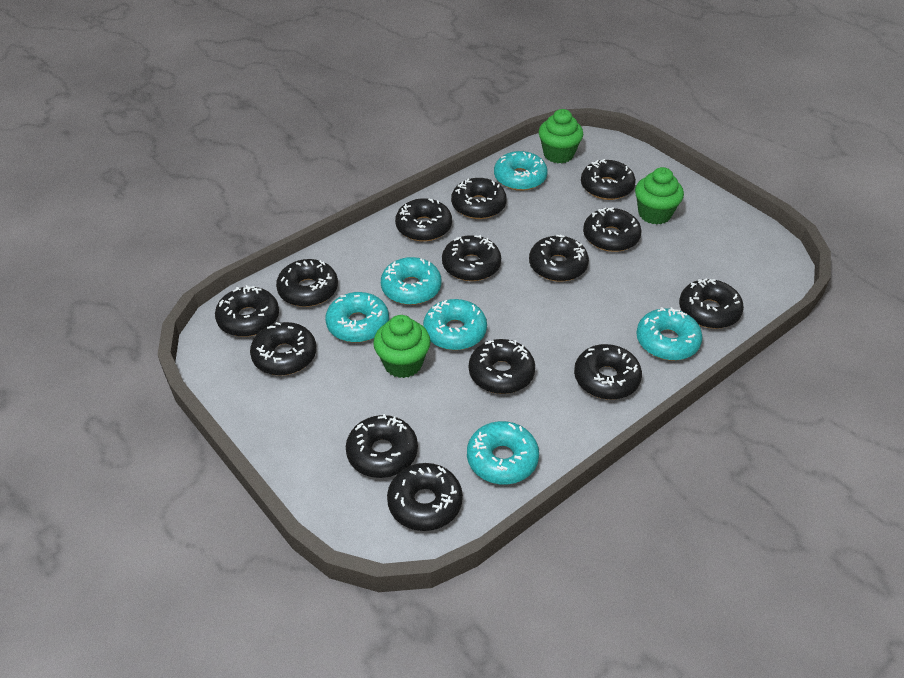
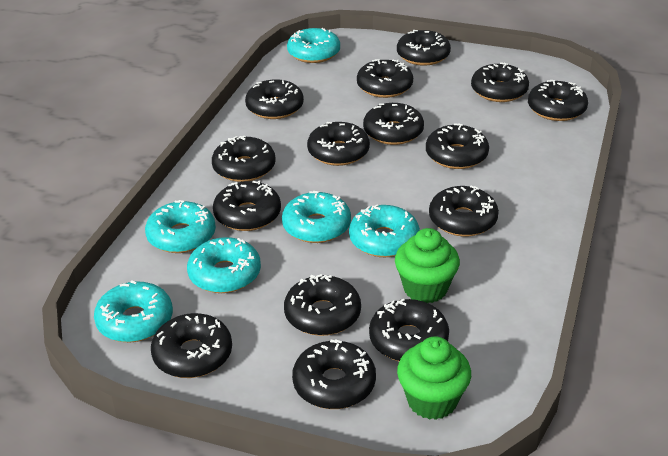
black donut: 14 -> 15
green cupcake: 3 -> 2

